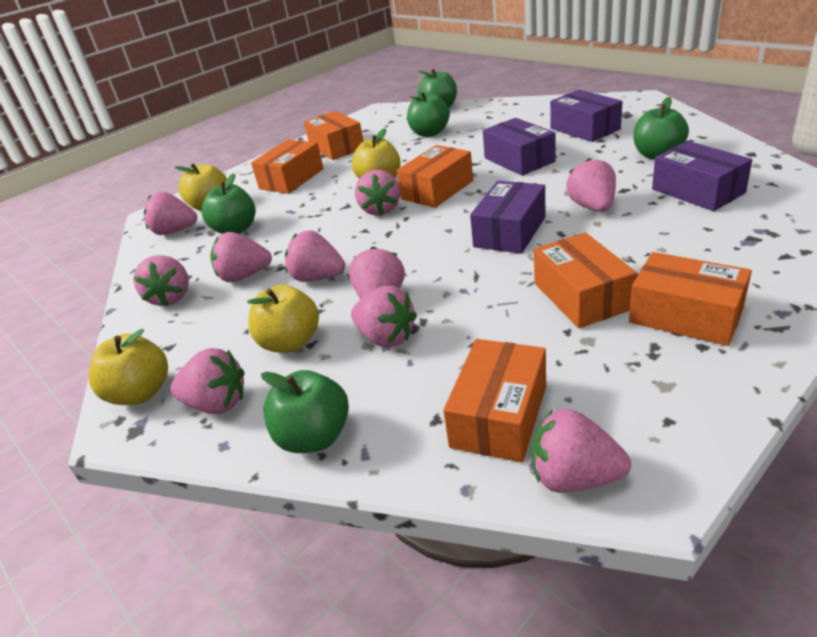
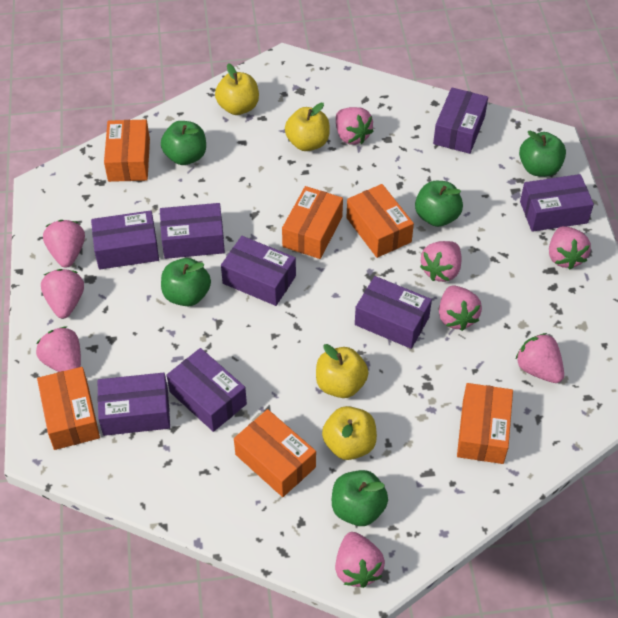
pink strawberry: 10 -> 9
purple box: 4 -> 8

